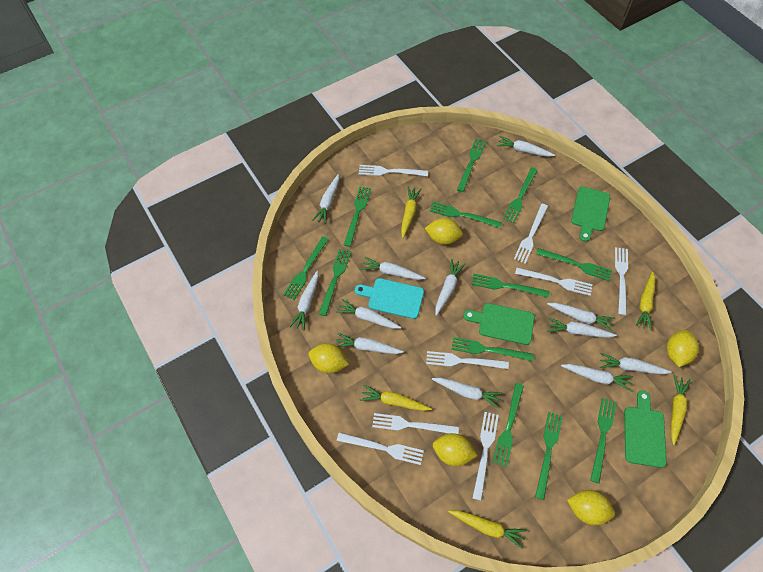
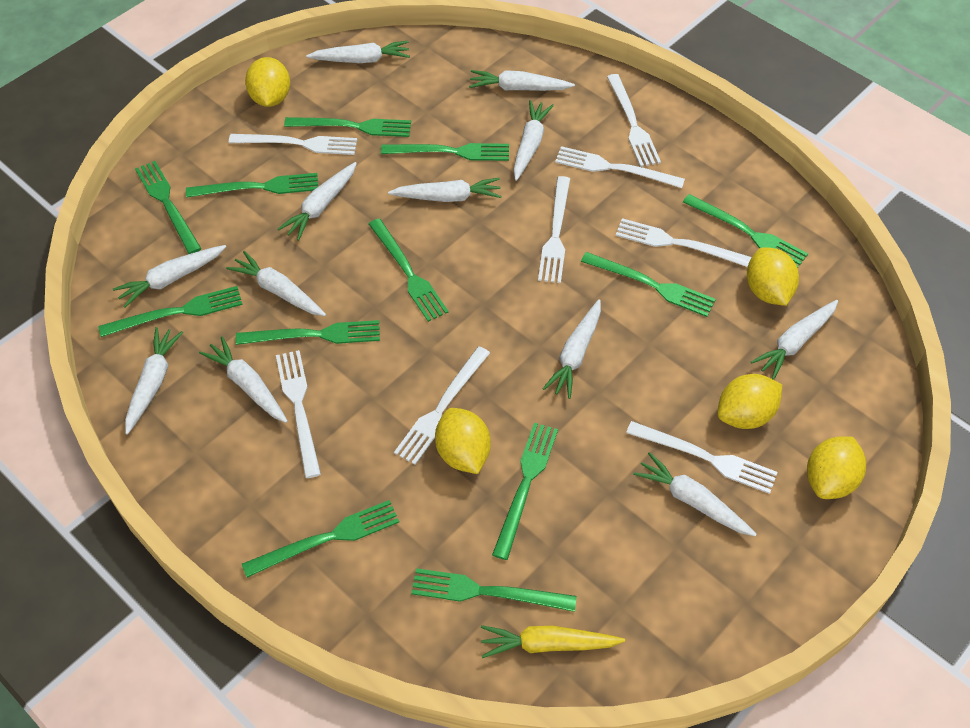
green cutting board: 3 -> 0
turquoise cutting board: 1 -> 0
yellow carrot: 5 -> 1

